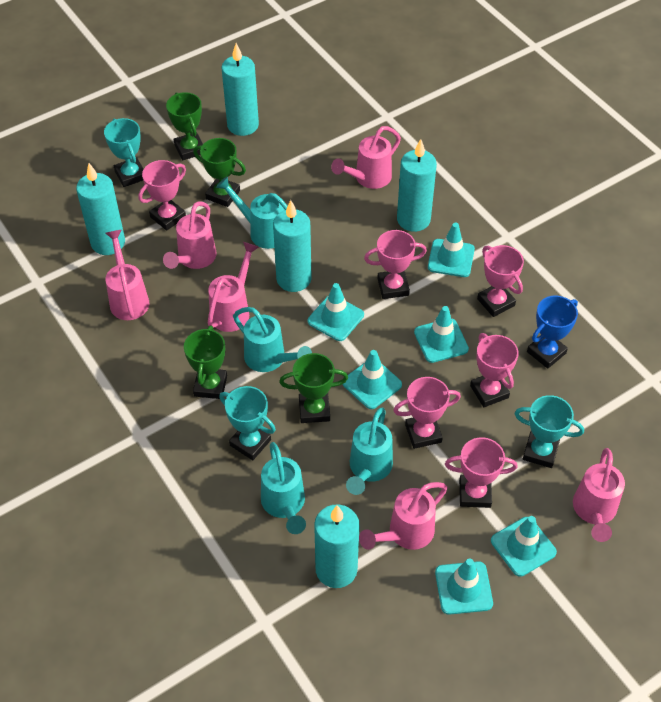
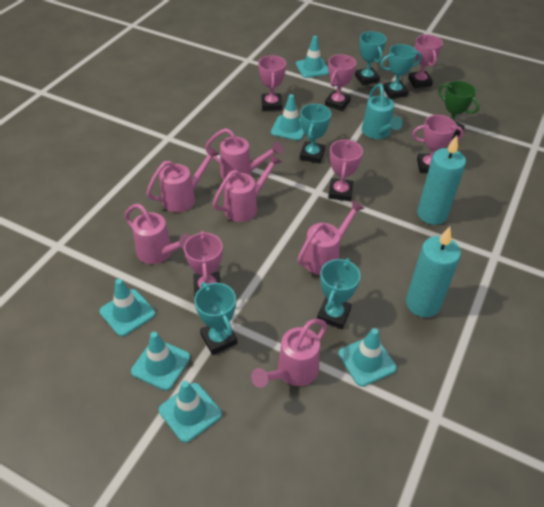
blue trophy: 1 -> 0
green trophy: 4 -> 1
turquoise candle: 5 -> 2
turquoise trophy: 3 -> 5
turquoise watering can: 4 -> 1

